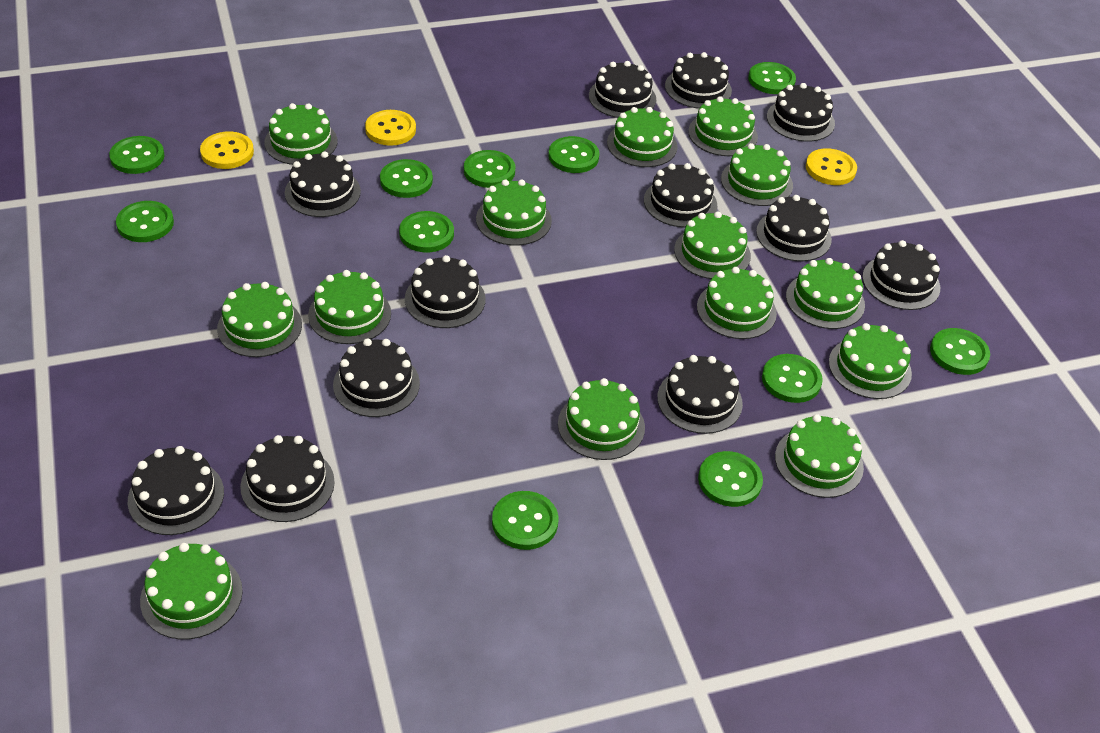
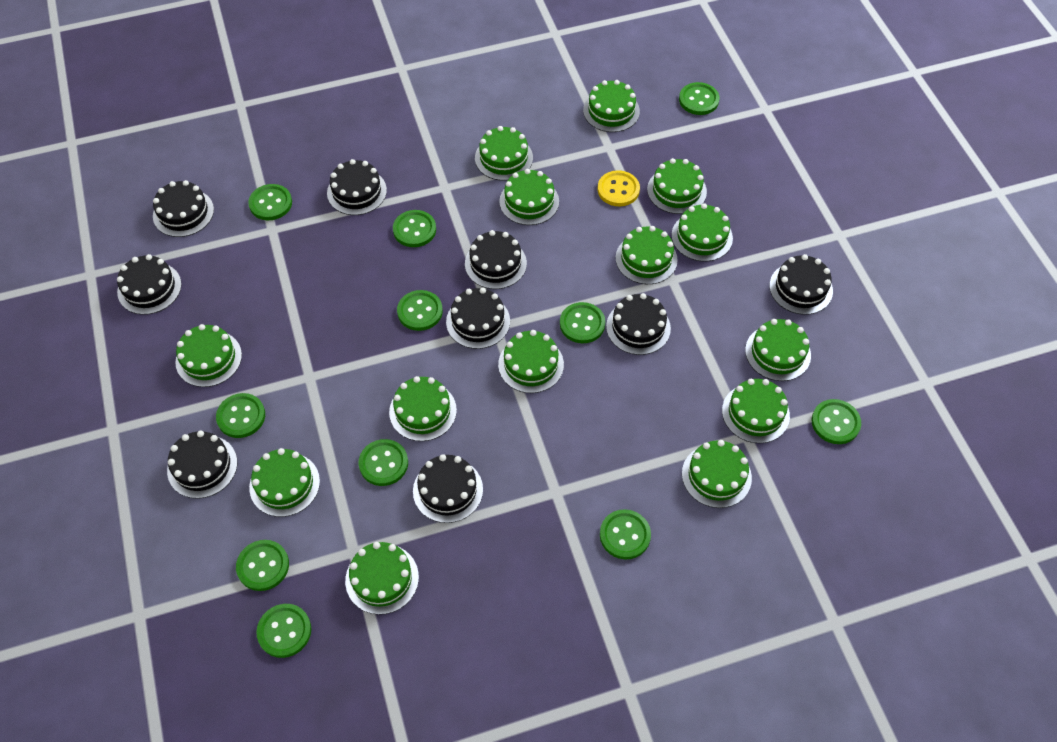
black cake: 12 -> 9
yellow button: 3 -> 1

